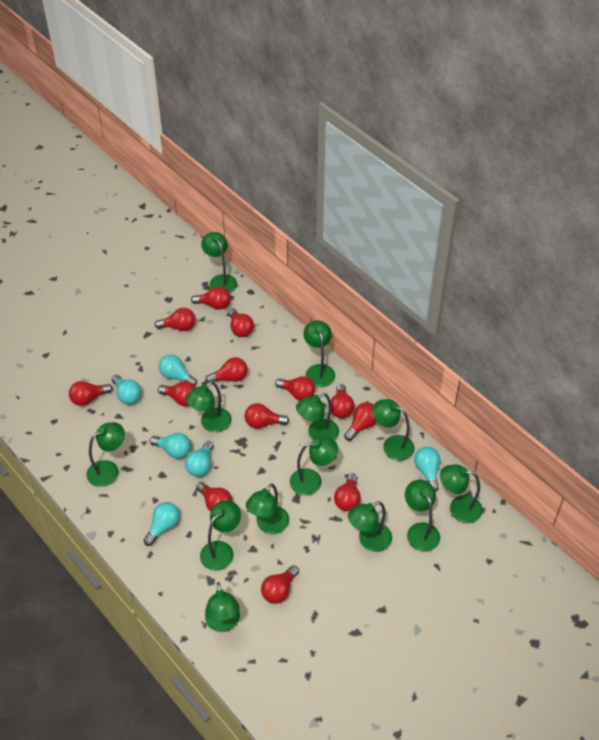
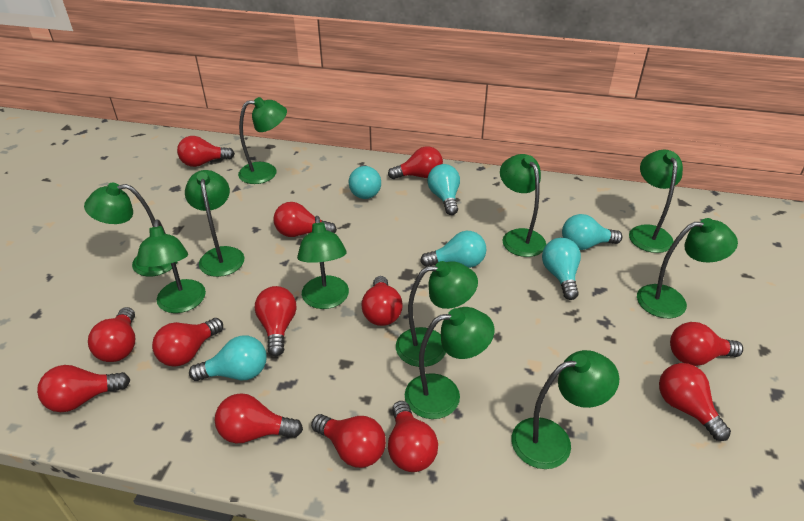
green lamp: 13 -> 11

